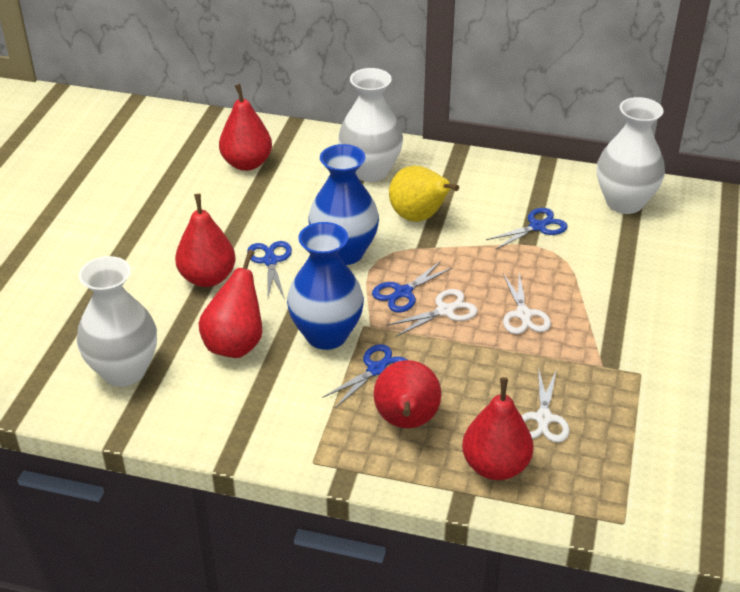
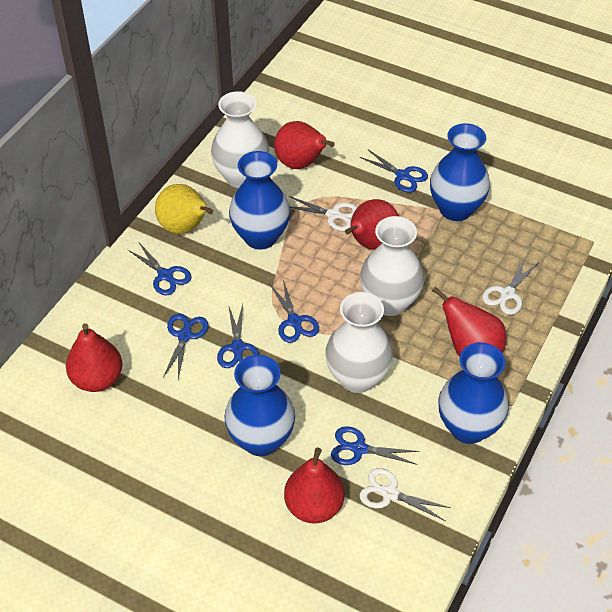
blue scissors: 4 -> 6
blue vase: 2 -> 4

